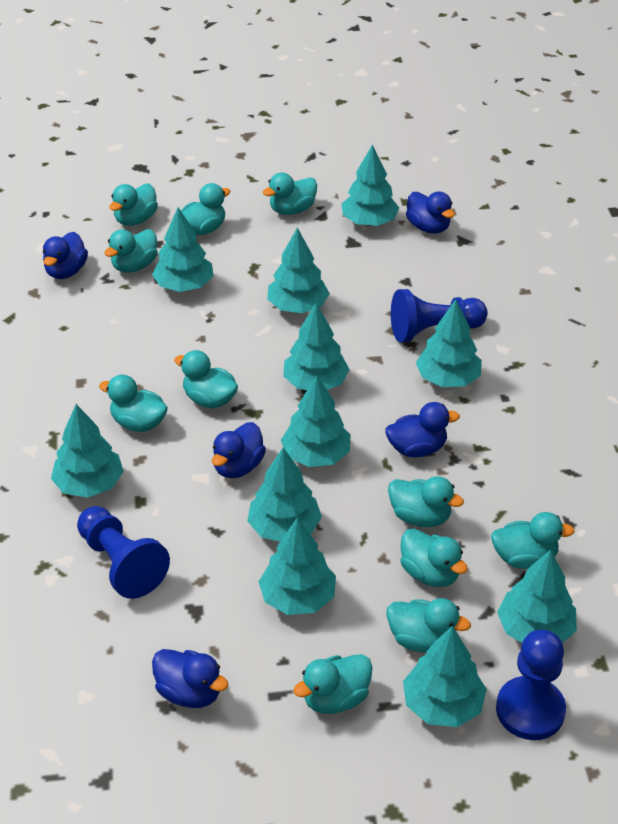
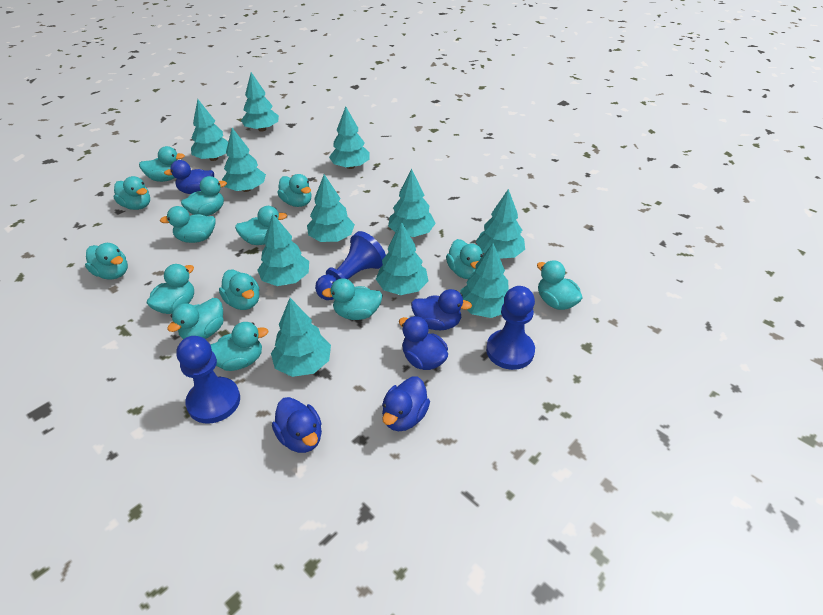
turquoise duck: 11 -> 14

